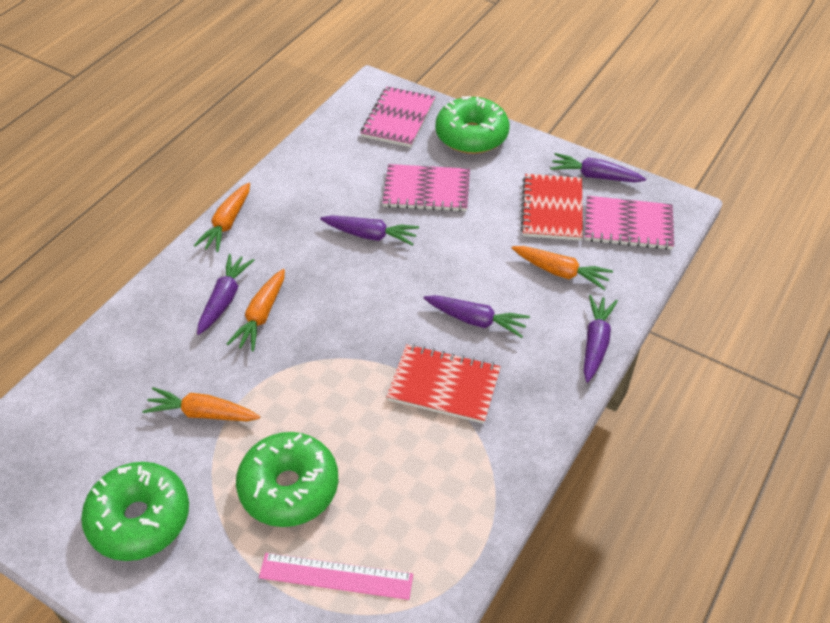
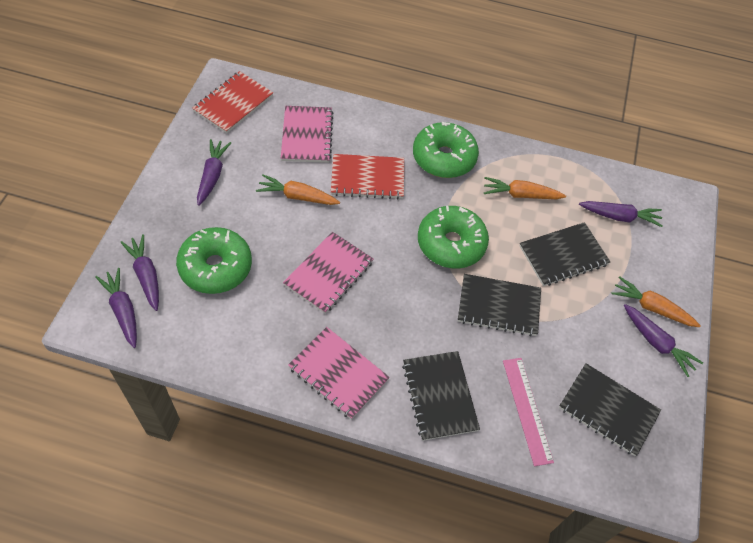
black notebook: 0 -> 4
orange carrot: 4 -> 3

